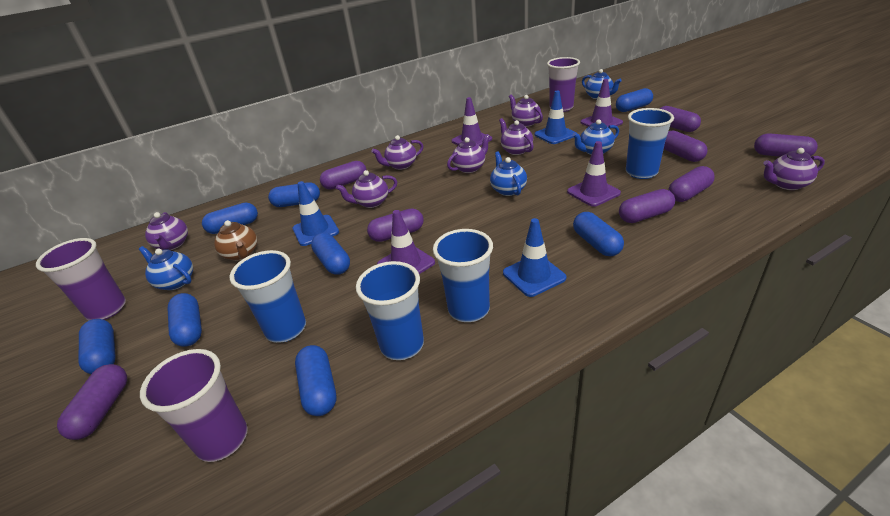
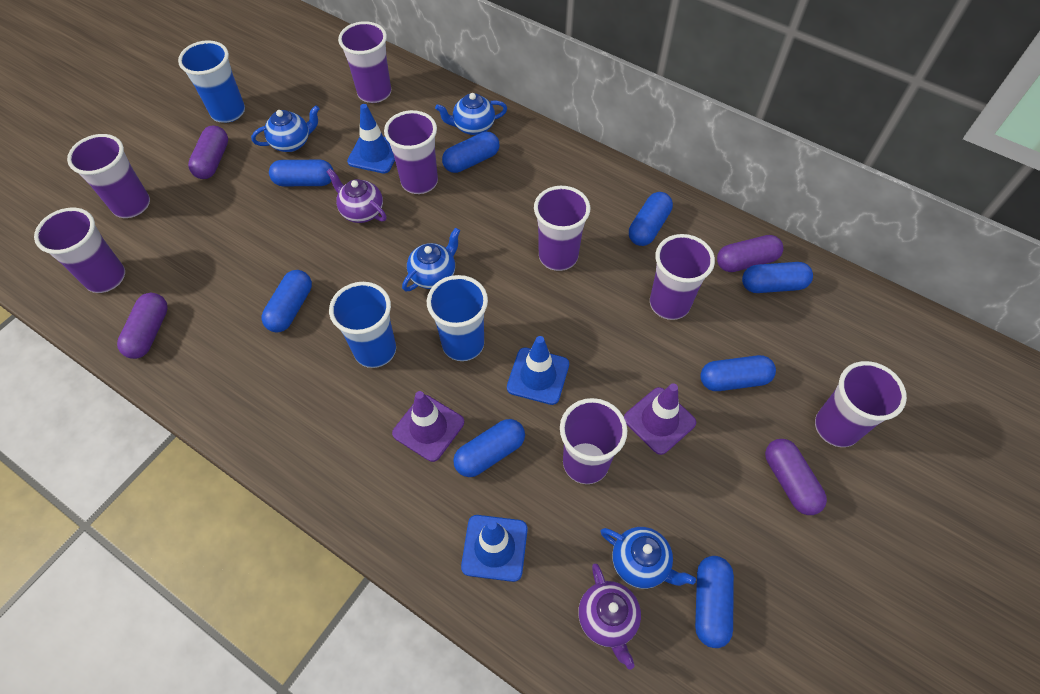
blue cup: 4 -> 3
brown teapot: 1 -> 0
purple capsule: 8 -> 4
purple cup: 3 -> 8
purple teapot: 7 -> 2
purple traffic cone: 4 -> 2

